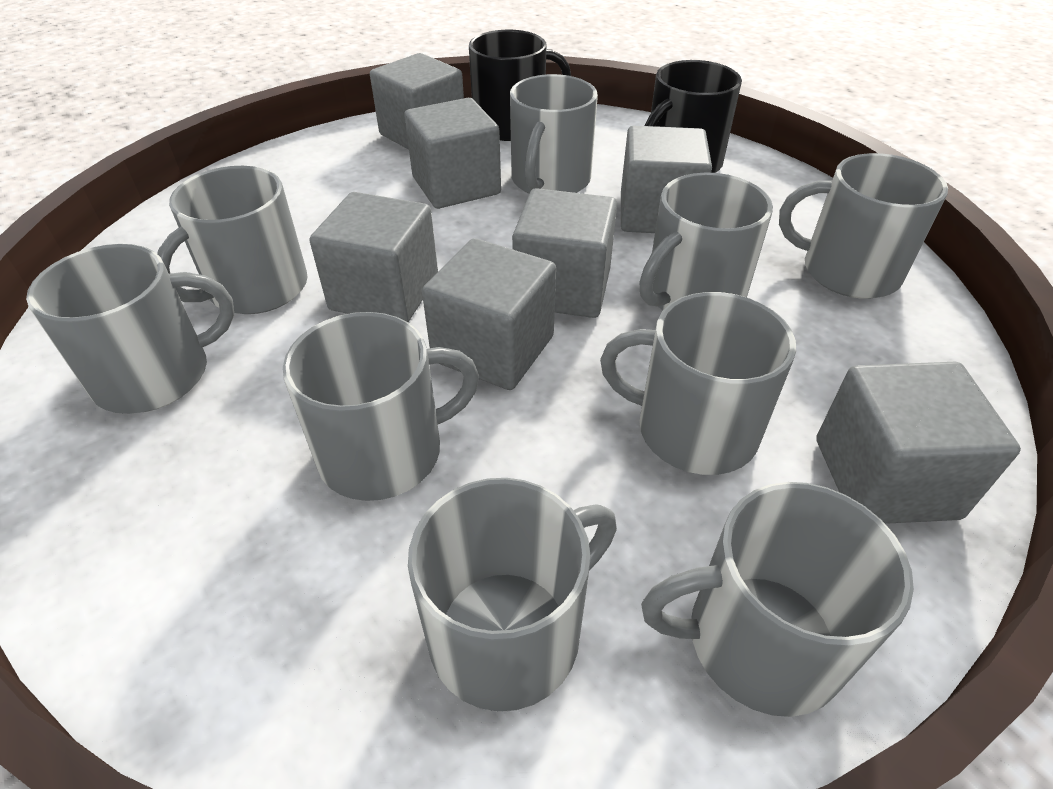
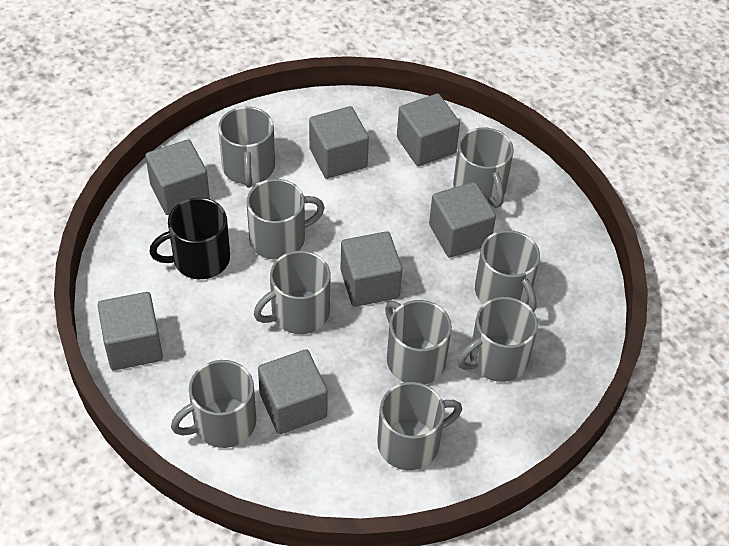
black mug: 2 -> 1

